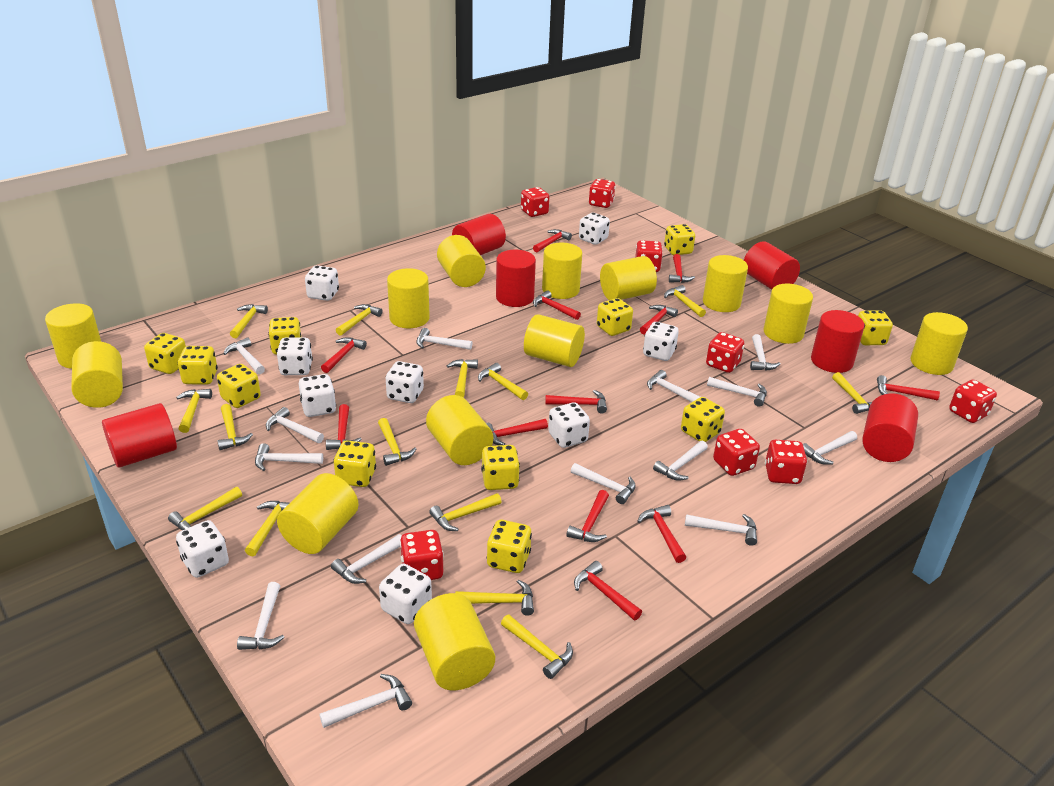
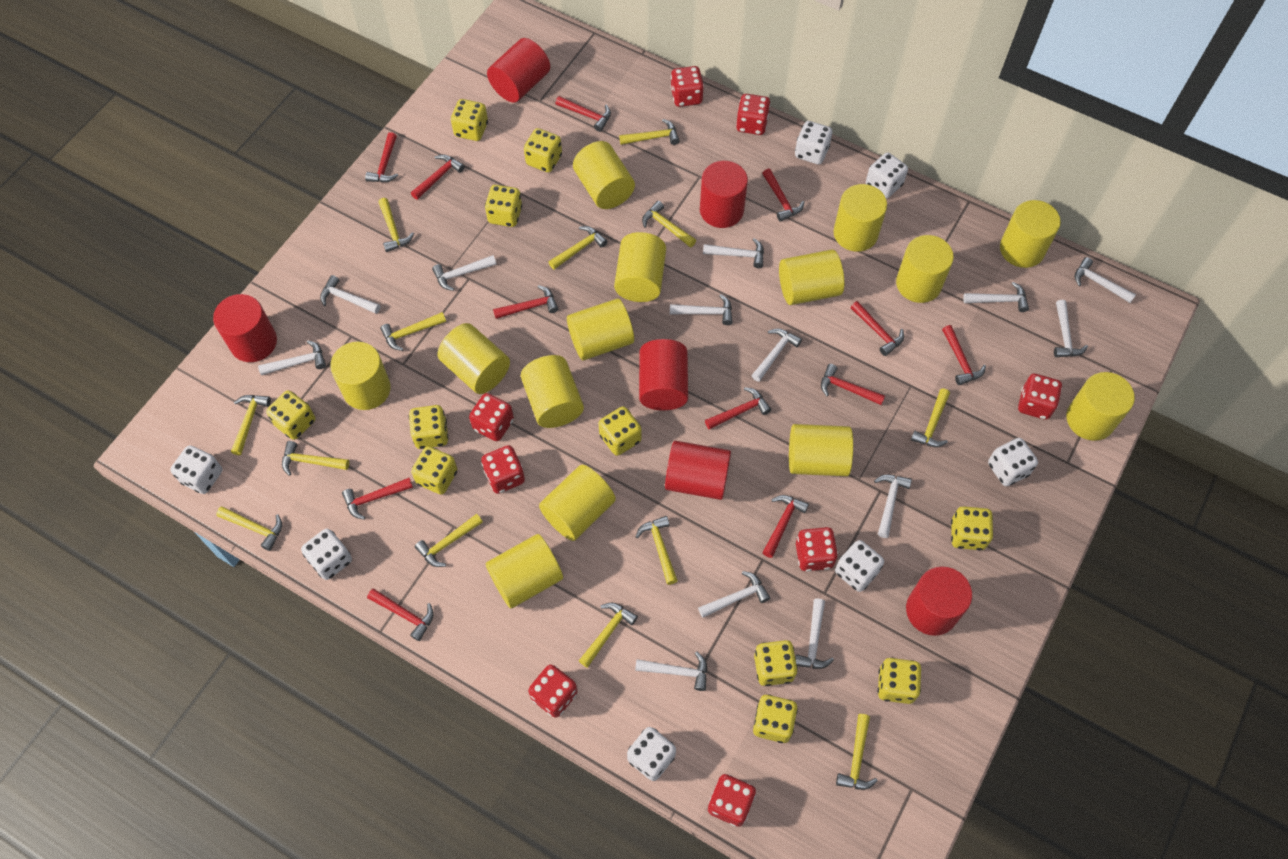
white dice: 9 -> 7
white hammer: 14 -> 13
yellow cylinder: 13 -> 14
yellow hammer: 14 -> 13

